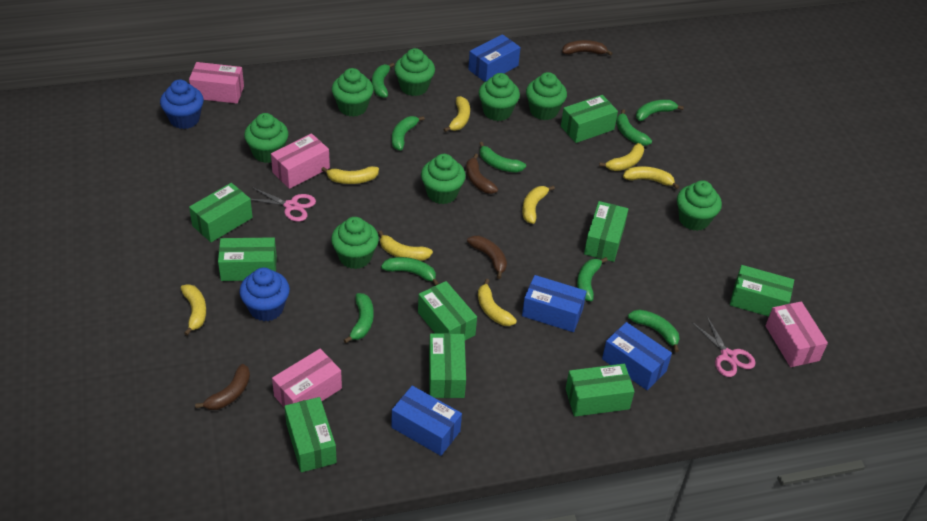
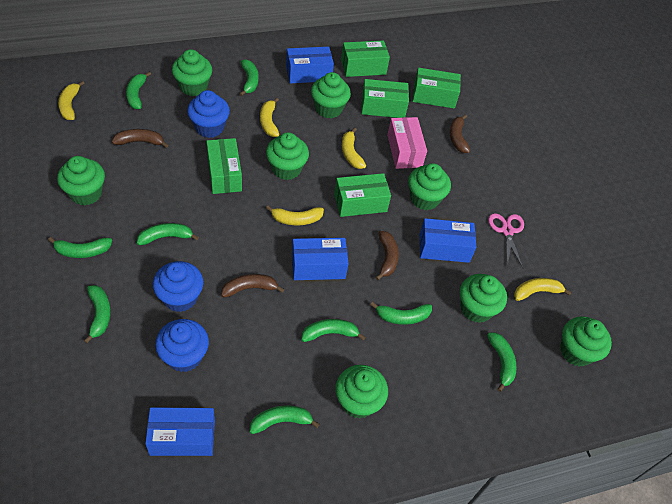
blue cupcake: 2 -> 3
green box: 9 -> 5
pink box: 4 -> 1
pink scissors: 2 -> 1
yellow banana: 8 -> 5

